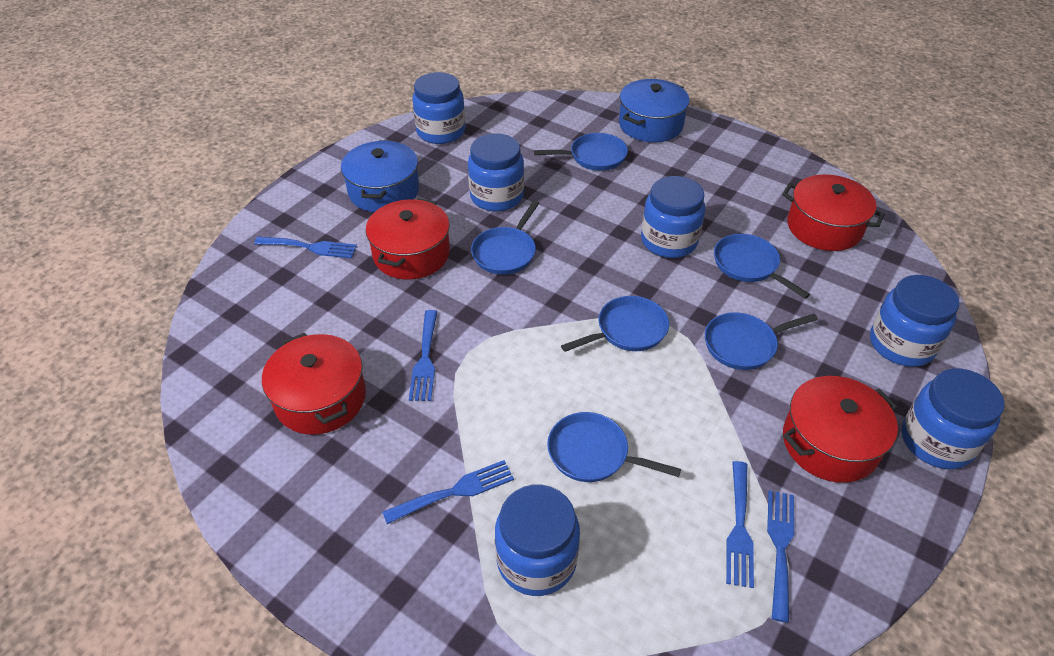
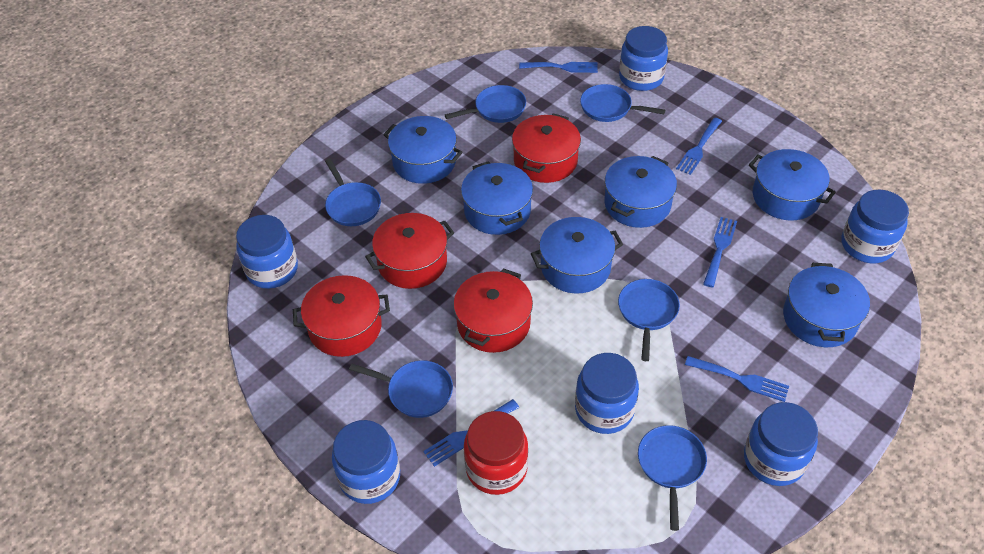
blue pot: 2 -> 6
red jar: 0 -> 1

